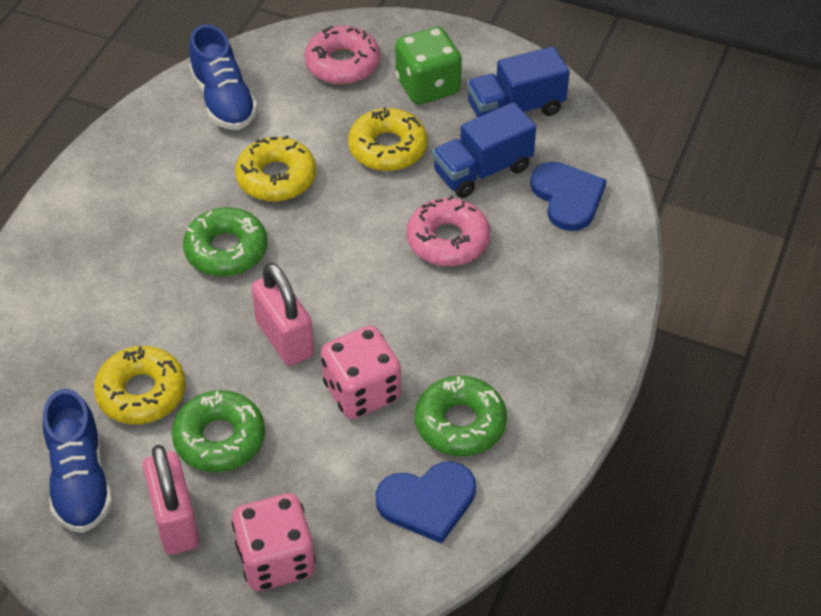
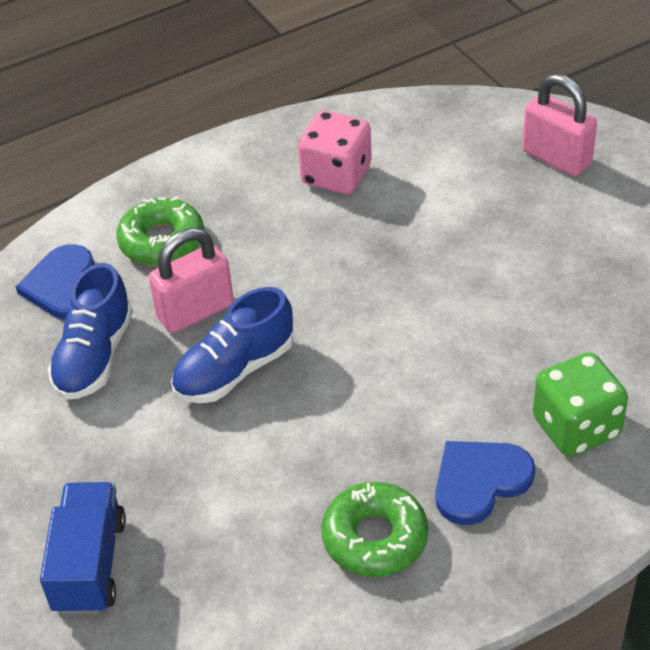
blue truck: 2 -> 1
green donut: 3 -> 2
pink dice: 2 -> 1
pink donut: 2 -> 0
yellow donut: 3 -> 0

